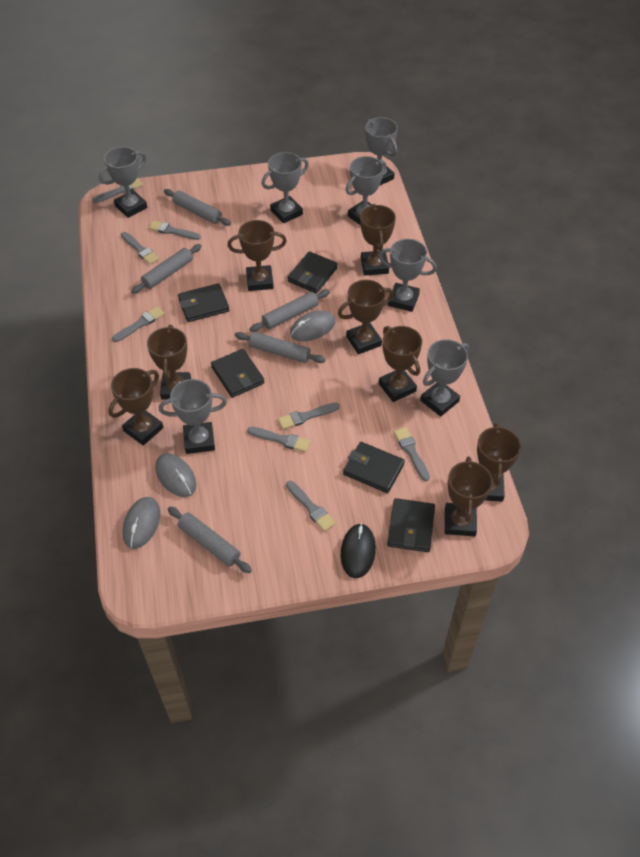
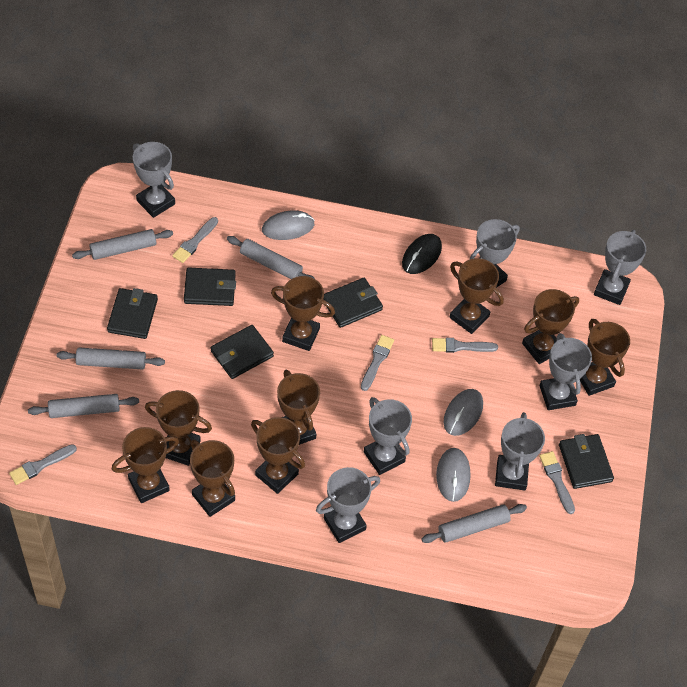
brown trophy: 8 -> 9
grey brush: 8 -> 5

